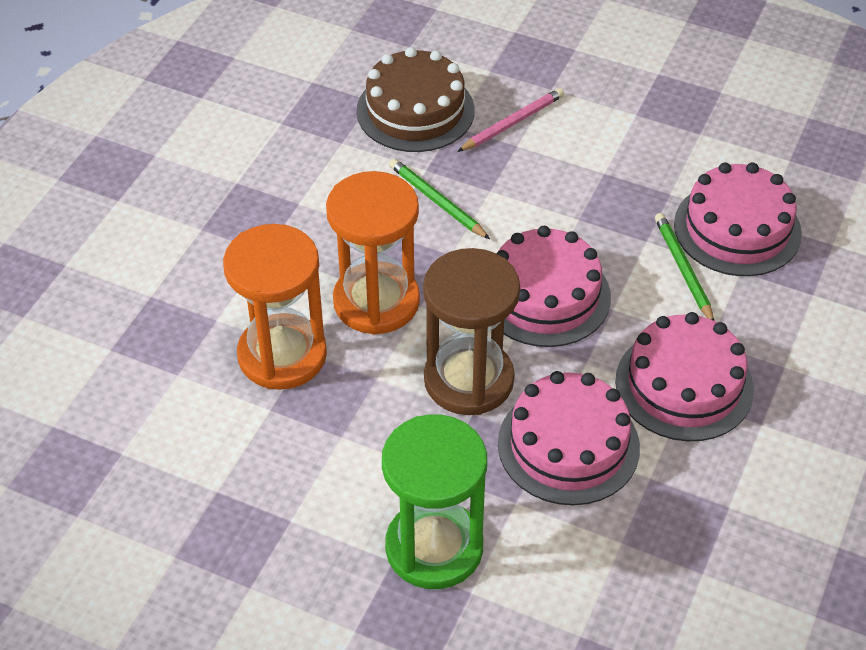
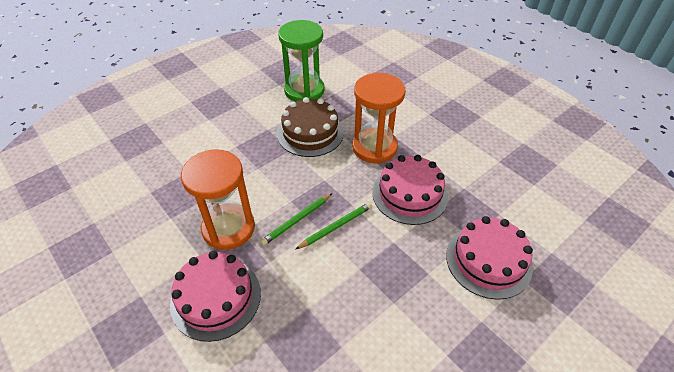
brown hourglass: 1 -> 0
pink cake: 4 -> 3
pink pencil: 1 -> 0

